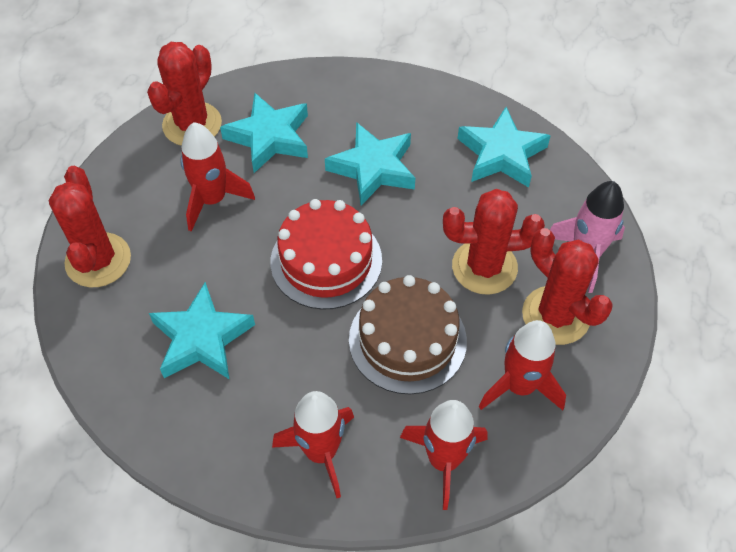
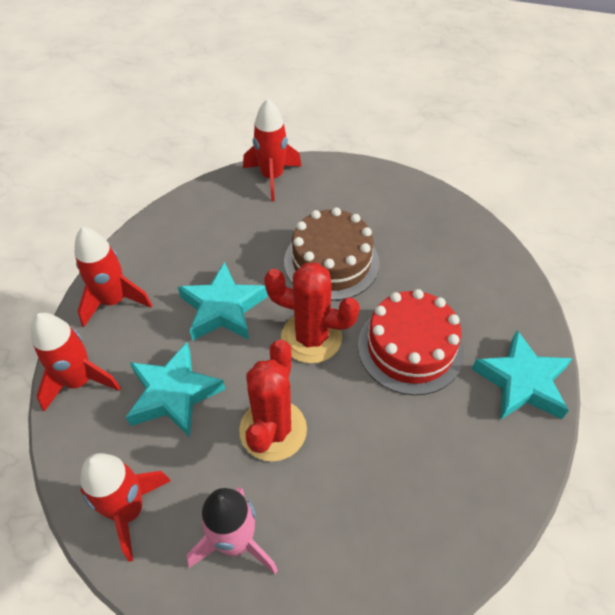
red cactus: 4 -> 2
turquoise star: 4 -> 3

